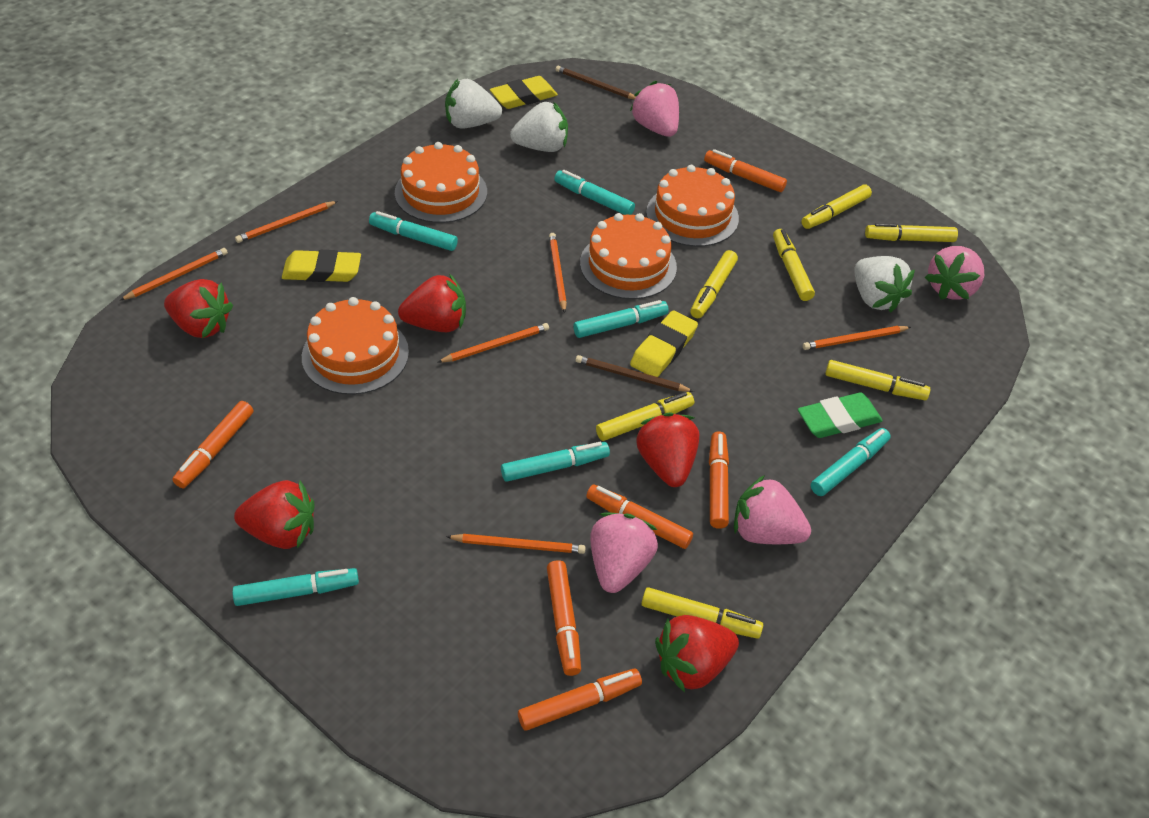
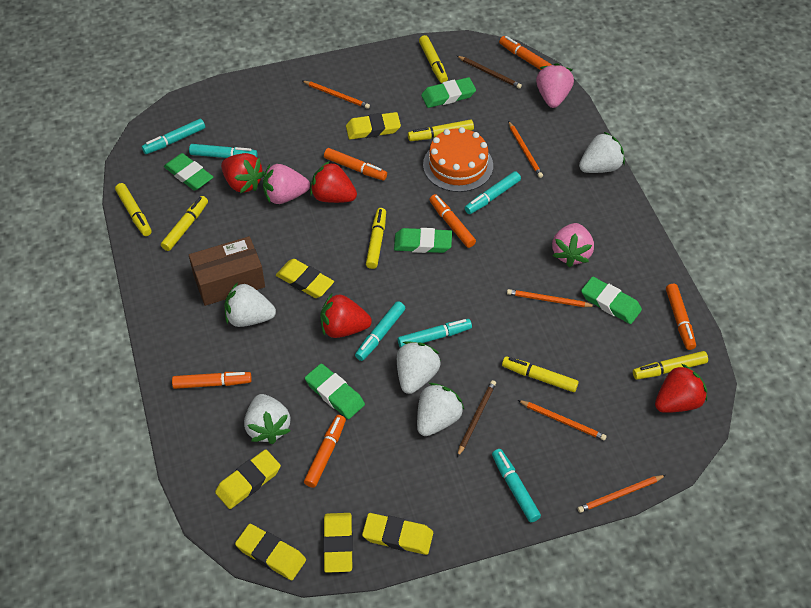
brown box: 0 -> 1
green eraser: 1 -> 5
orange cake: 4 -> 1
orange pencil: 6 -> 5
pink strawberry: 4 -> 3
red strawberry: 5 -> 4
white strawberry: 3 -> 5
yellow eraser: 3 -> 6

